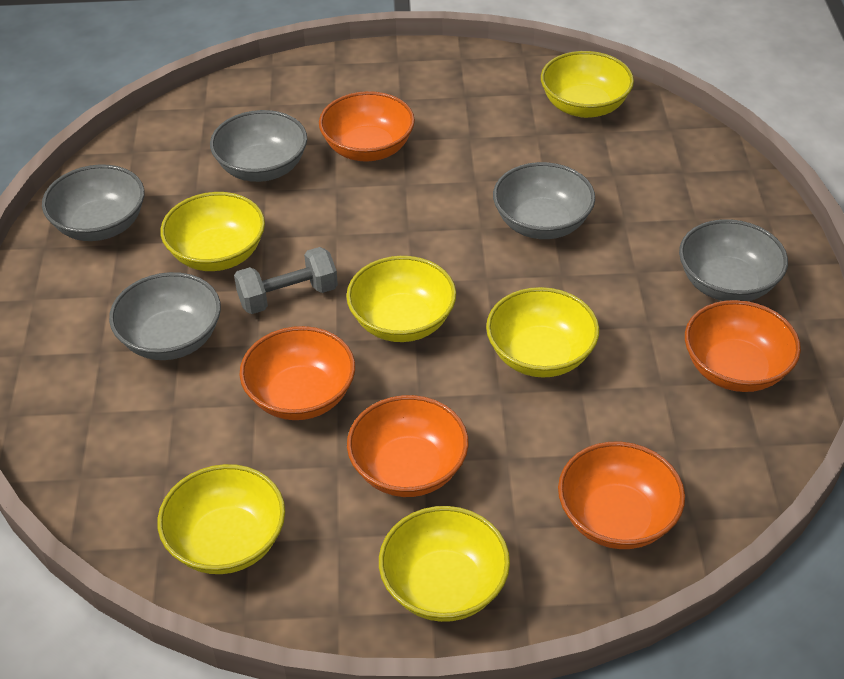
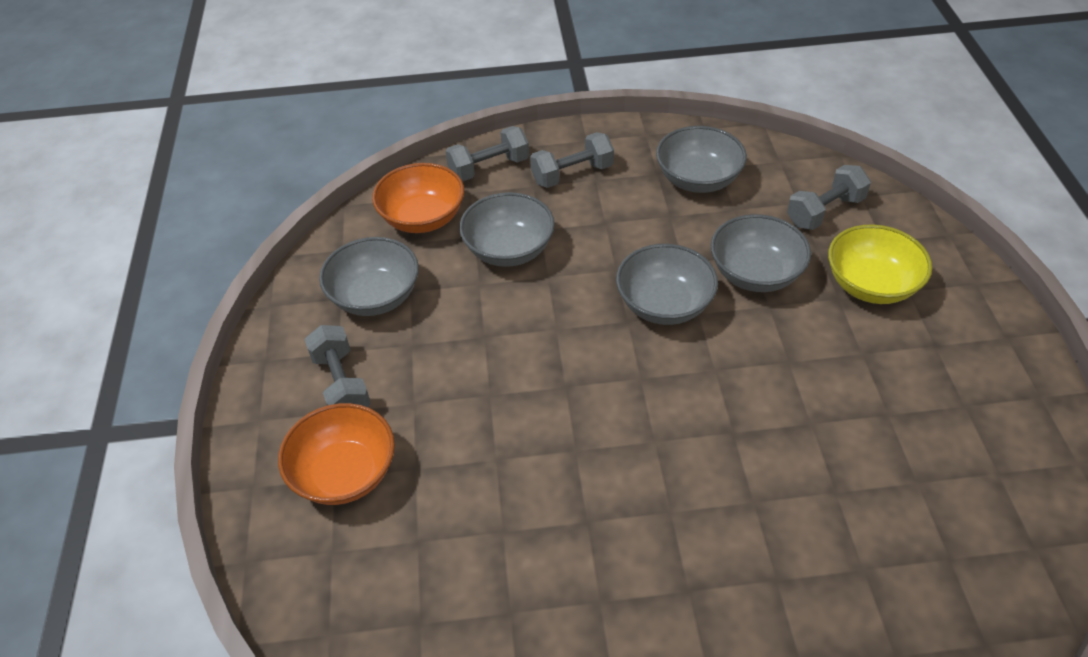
grey dumbbell: 1 -> 4
orange bowl: 5 -> 2
yellow bowl: 6 -> 1

